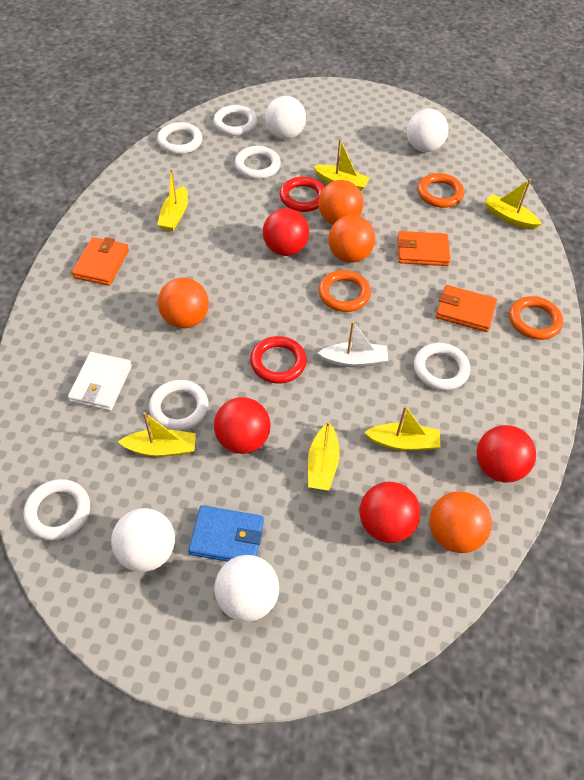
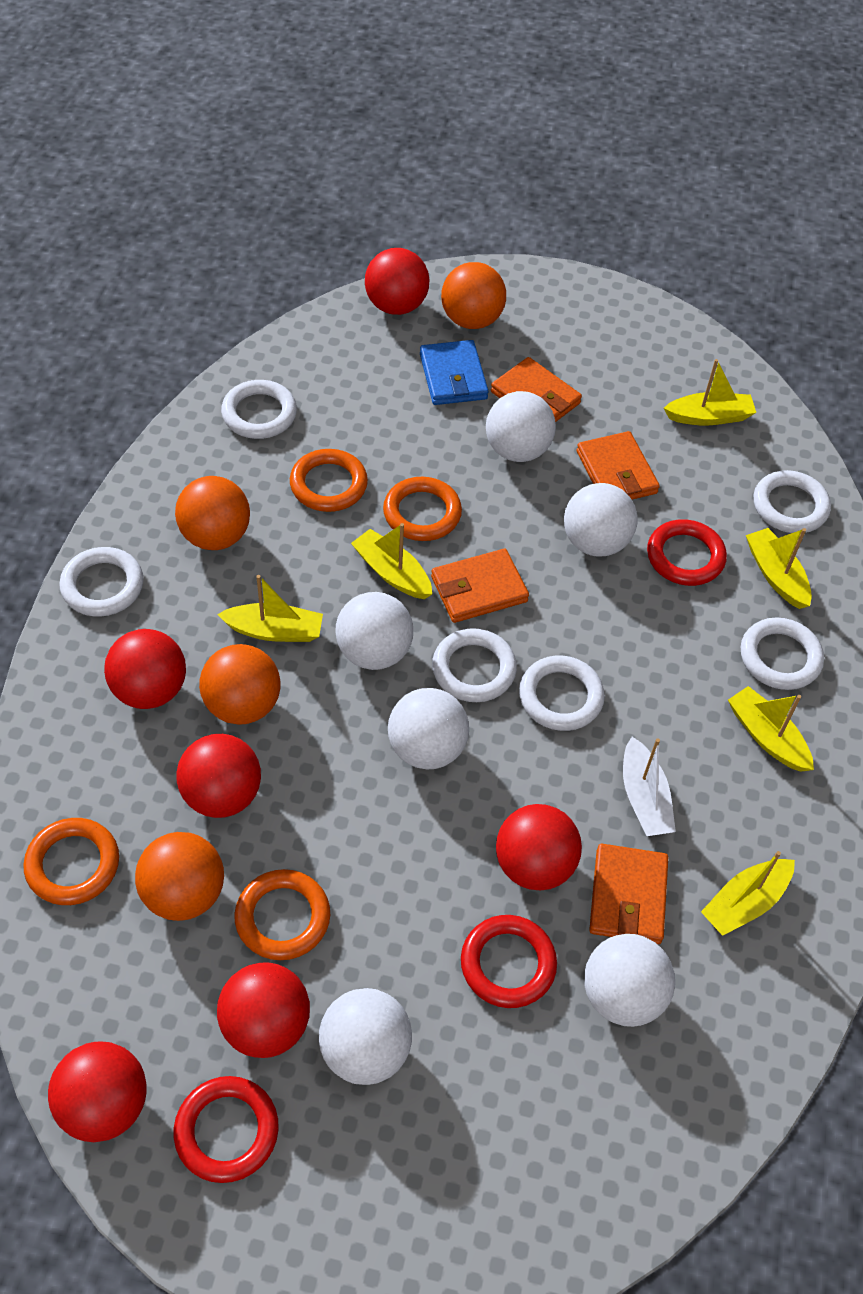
orange ring: 3 -> 4
orange wallet: 3 -> 4
red ball: 4 -> 6
red ring: 2 -> 3
white ball: 4 -> 6
white wallet: 1 -> 0

